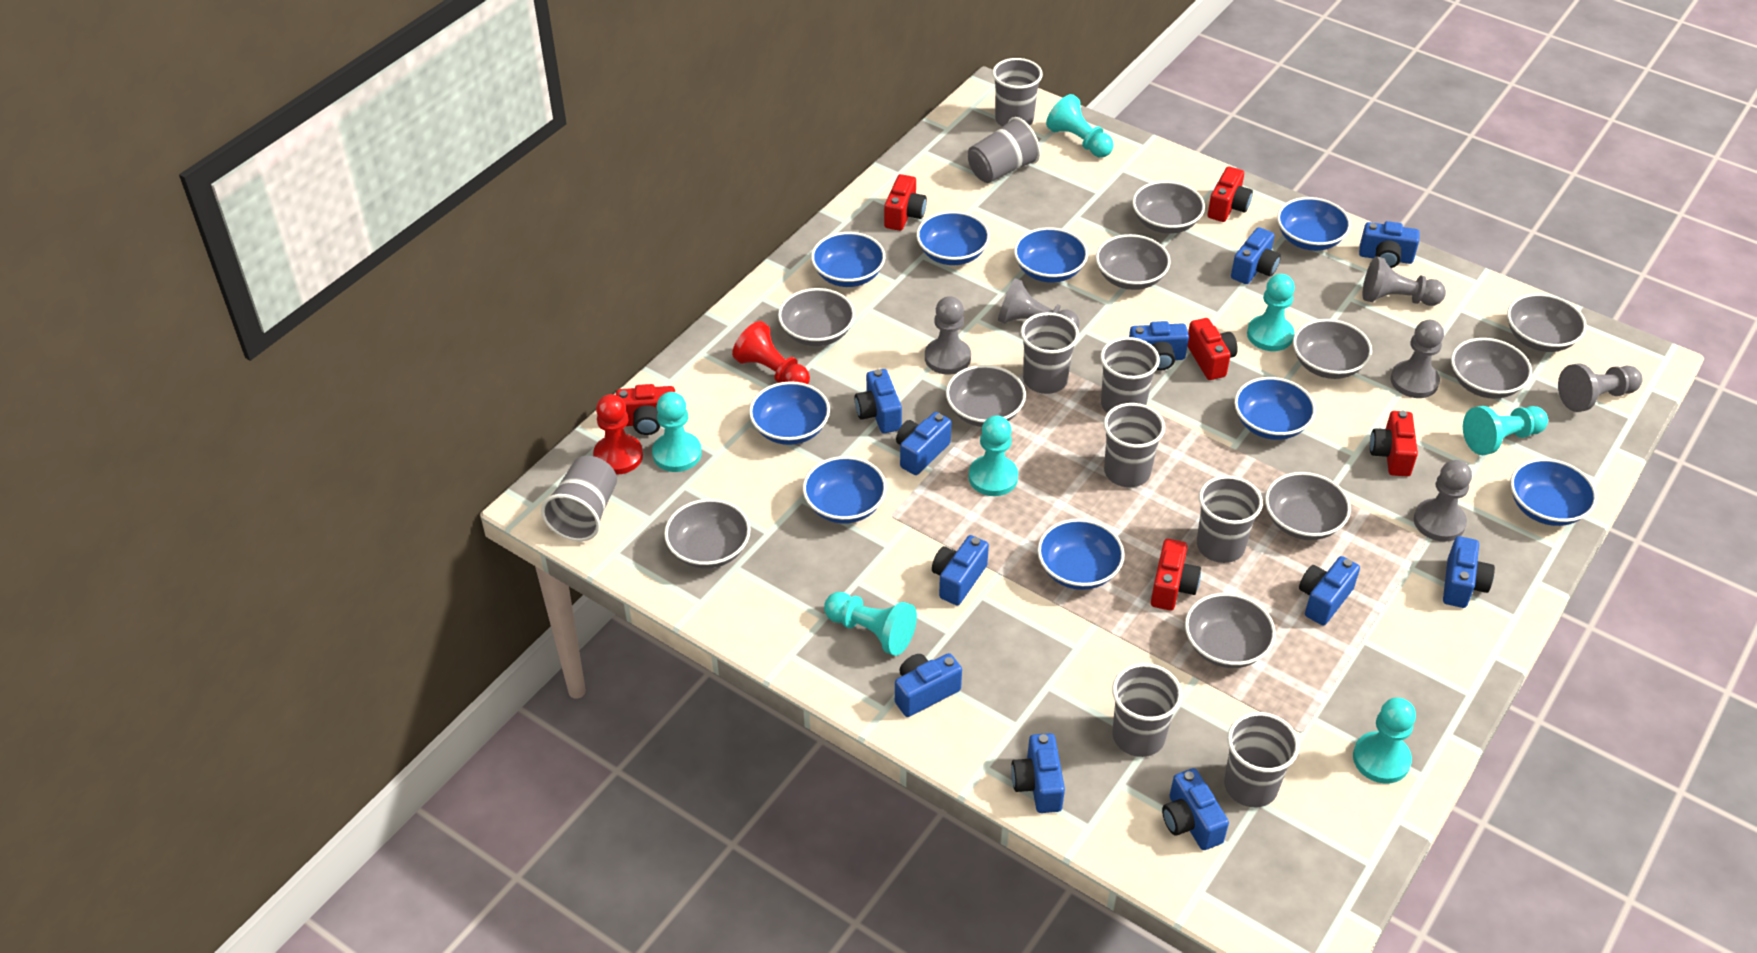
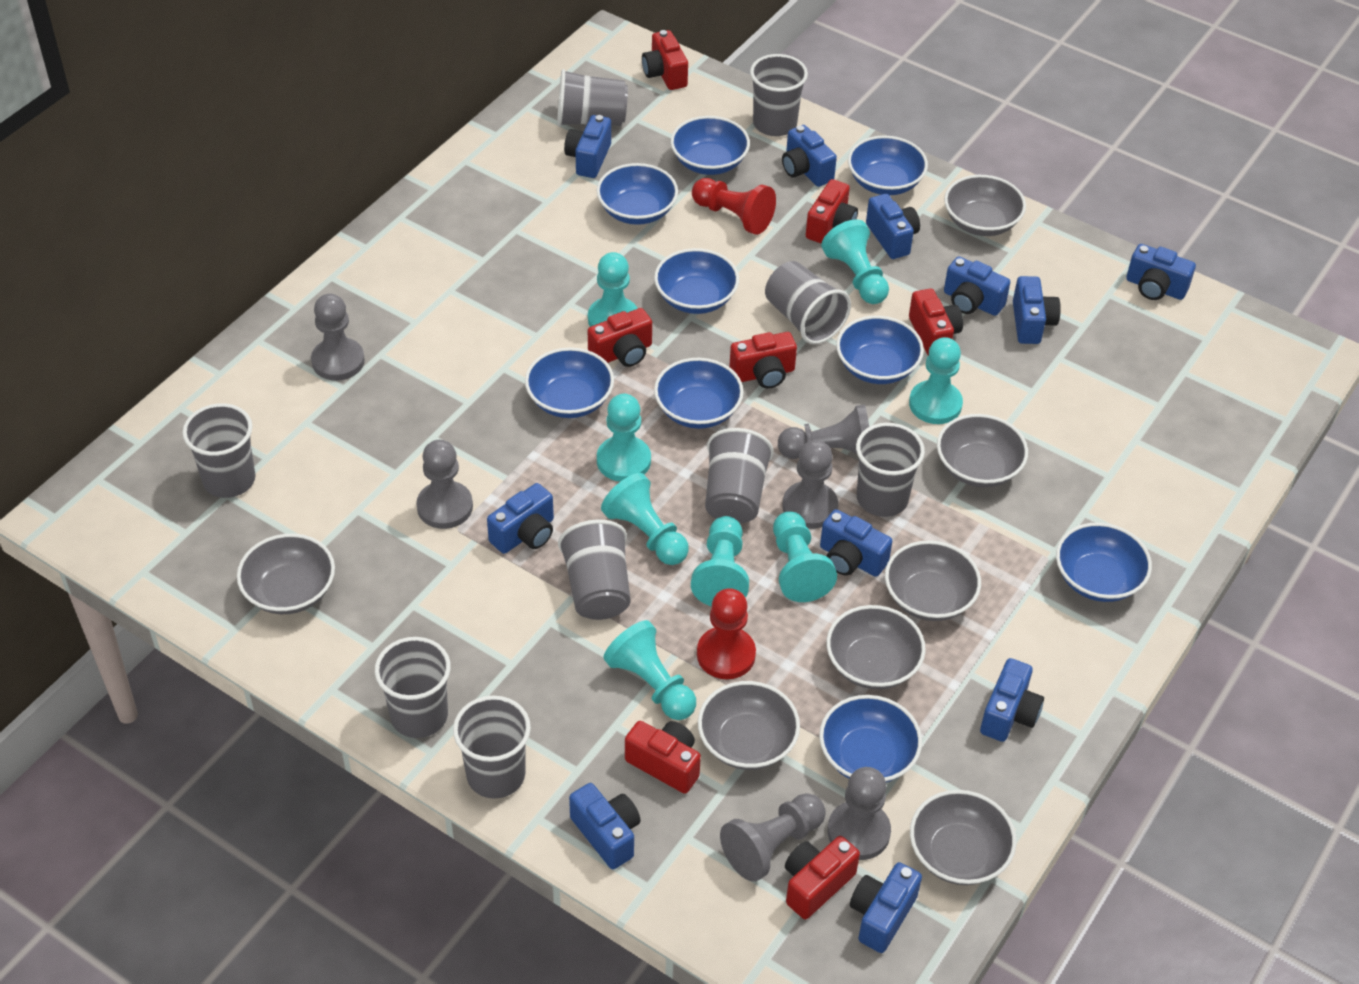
grey bowl: 10 -> 7
red camera: 6 -> 7
turquoise pawn: 7 -> 8

